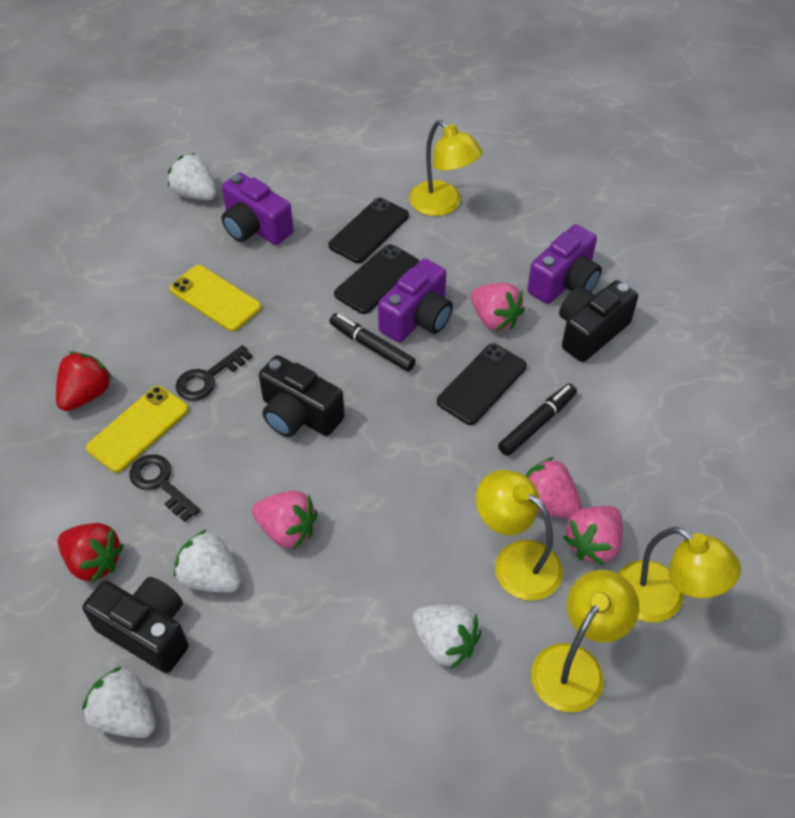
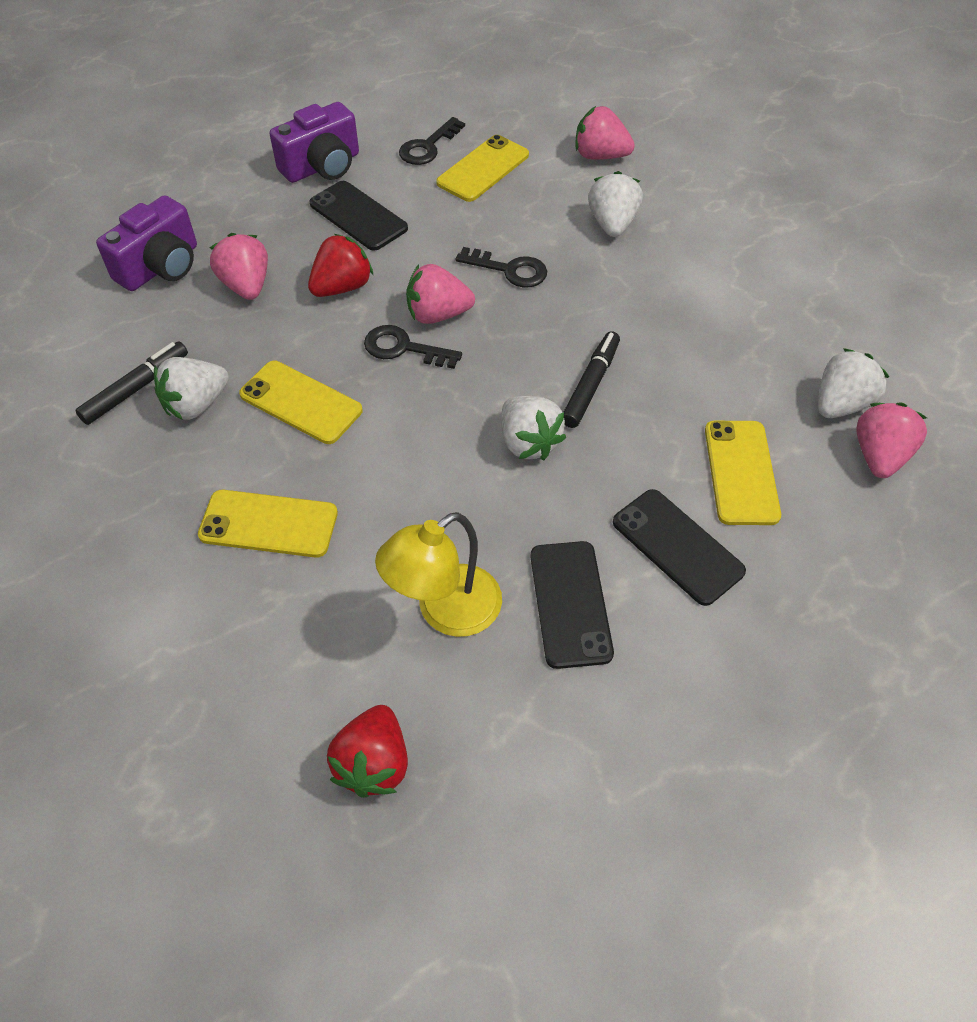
black camera: 3 -> 0
black key: 2 -> 3
purple camera: 3 -> 2
yellow lamp: 4 -> 1
yellow phone: 2 -> 4

